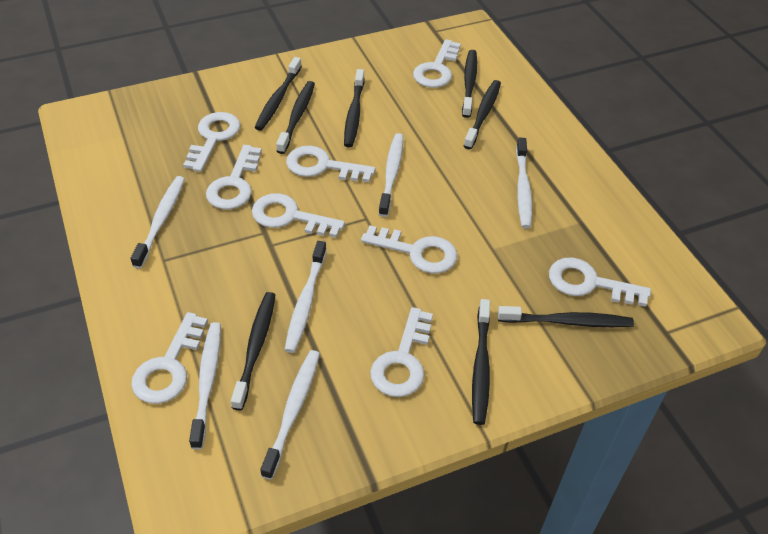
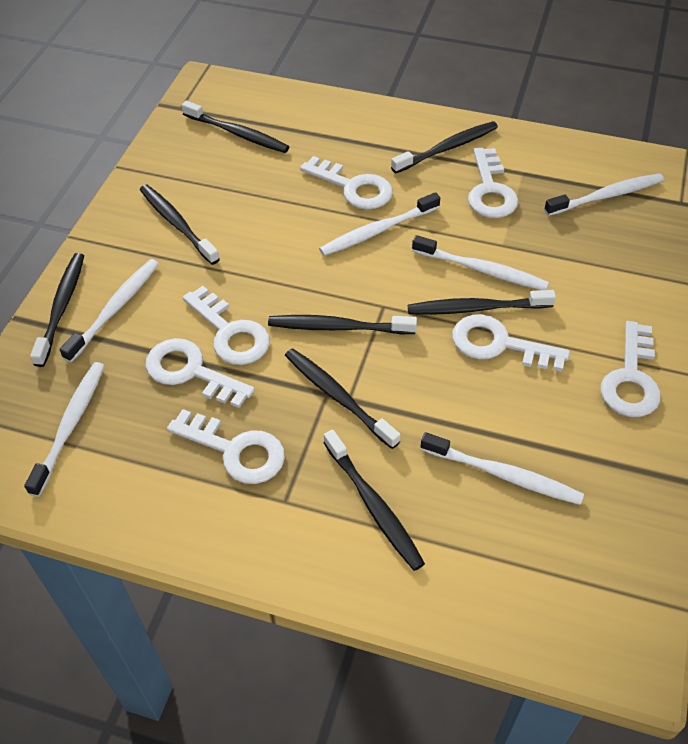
white key: 9 -> 7

